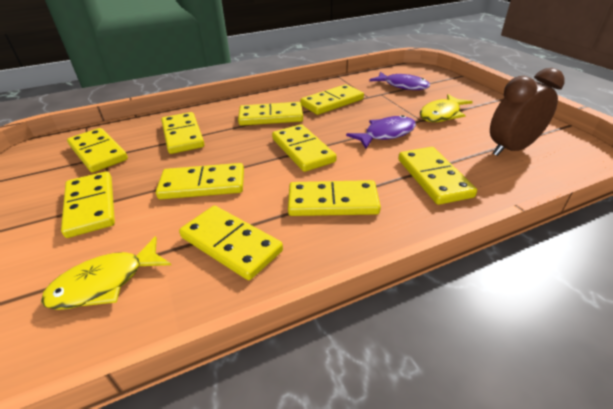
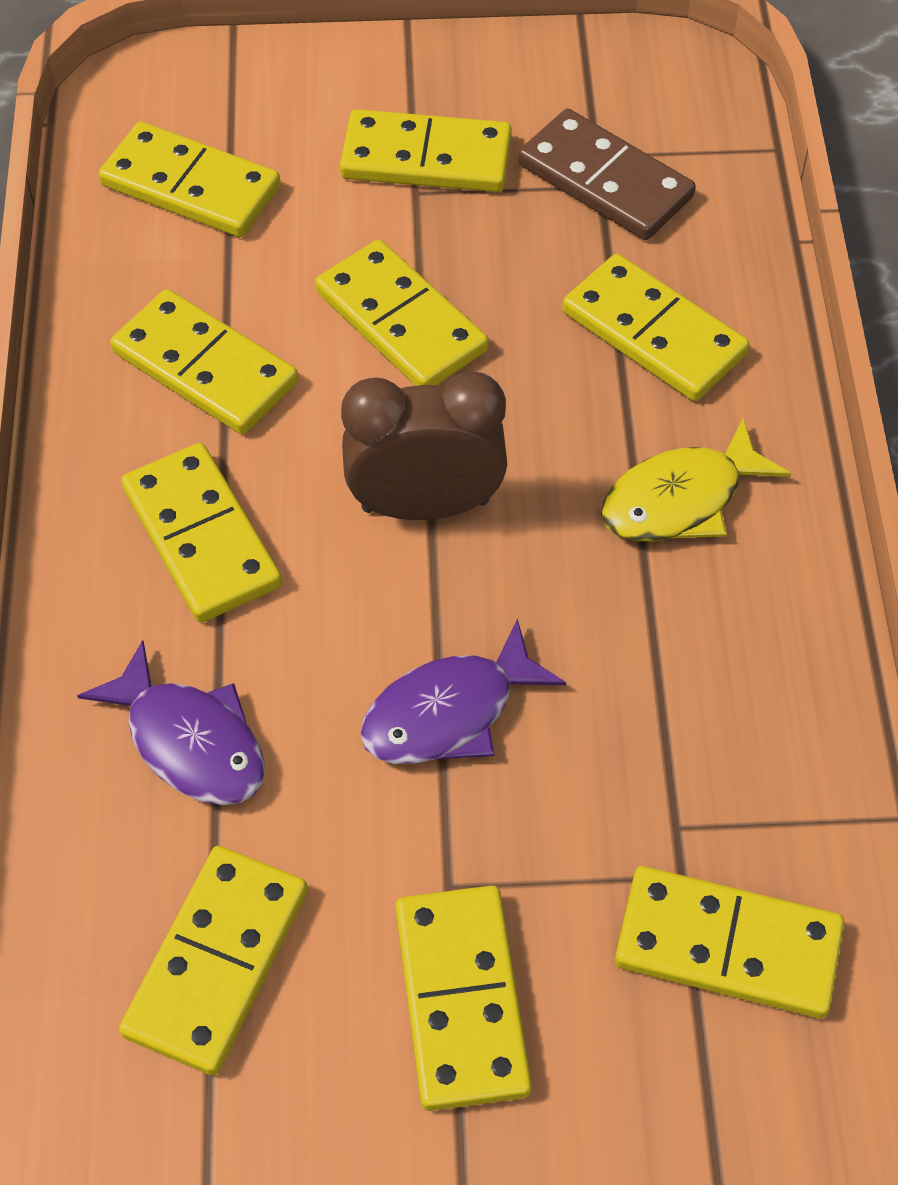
brown domino: 0 -> 1
yellow domino: 10 -> 9
yellow fish: 2 -> 1

